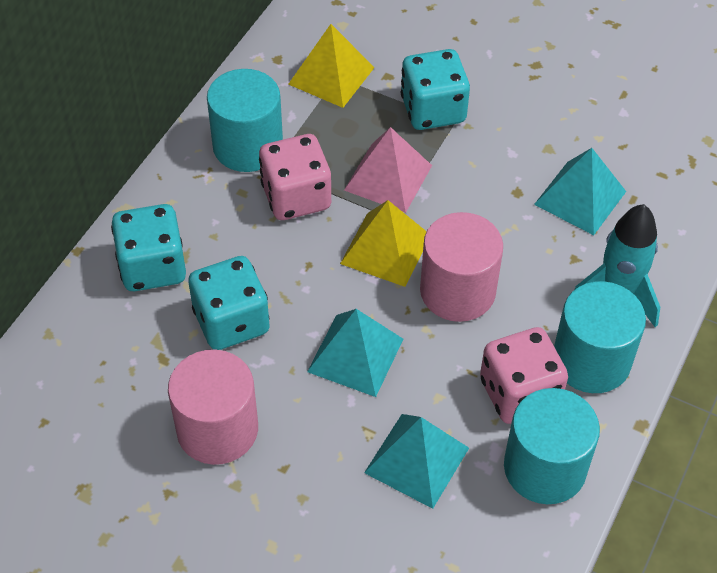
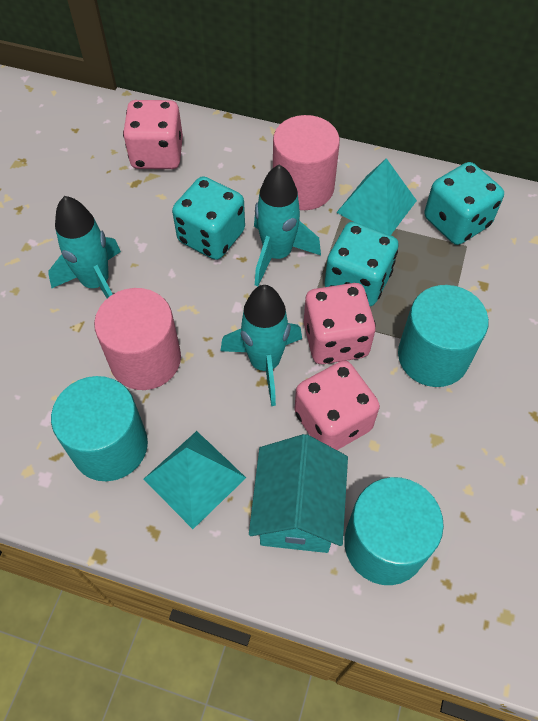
pink dice: 2 -> 3
pink pyramid: 1 -> 0
turquoise house: 0 -> 1
turquoise pyramid: 3 -> 2
turquoise rocket: 1 -> 3
yellow pyramid: 2 -> 0

